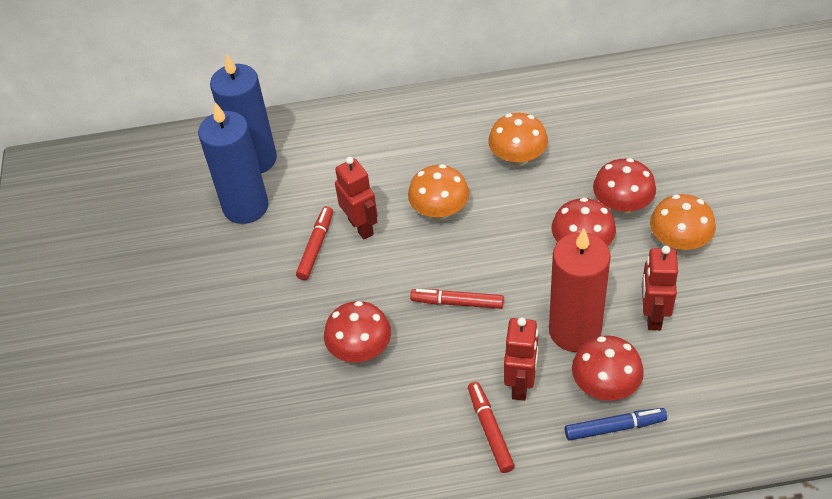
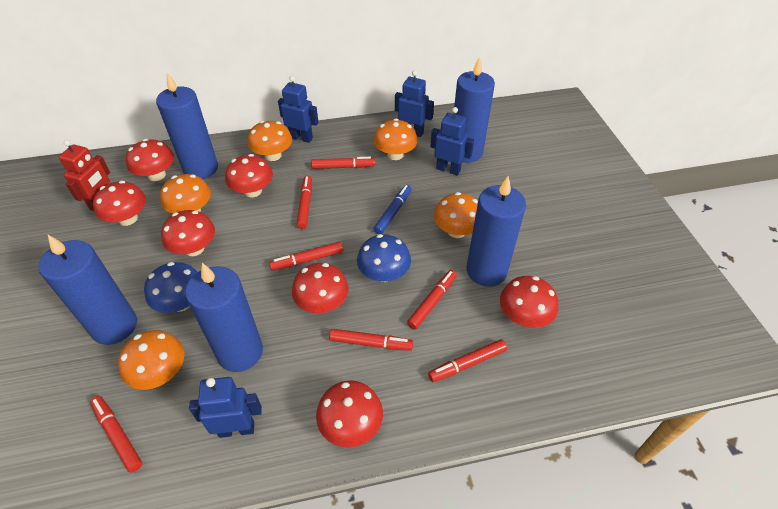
blue candle: 2 -> 5
blue mushroom: 0 -> 2
blue robot: 0 -> 4
orange mushroom: 3 -> 5
red candle: 1 -> 0
red marker: 3 -> 7
red mushroom: 4 -> 7
red robot: 3 -> 1

